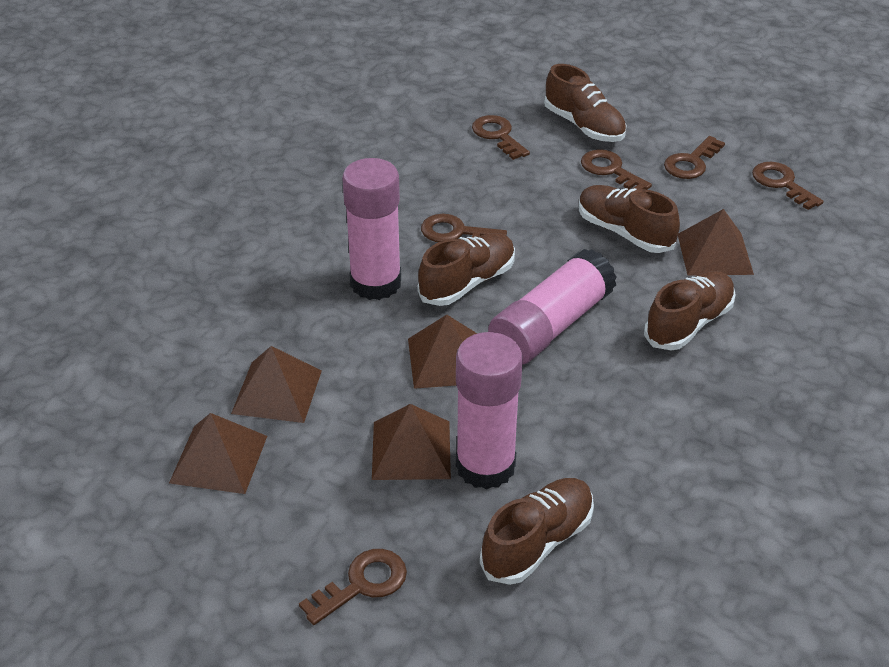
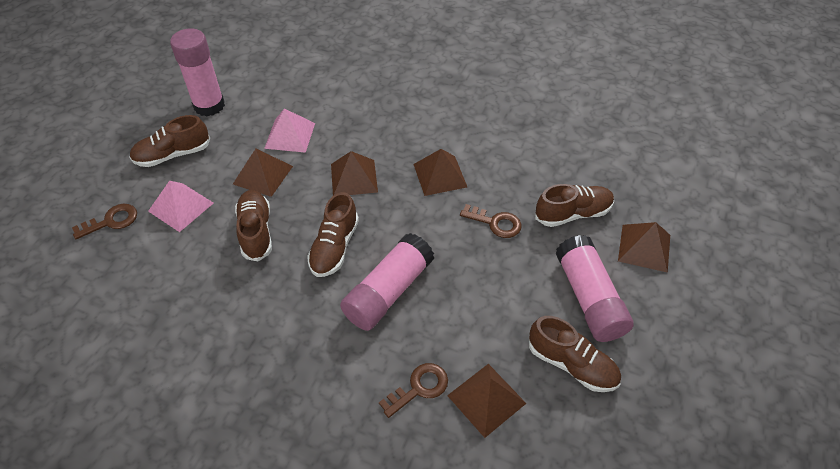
brown key: 6 -> 3
pink pyramid: 0 -> 2

